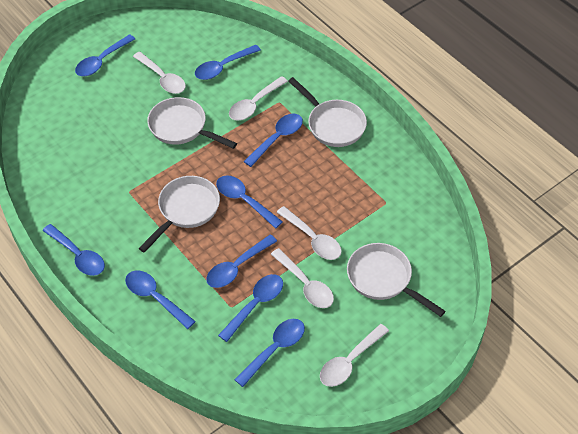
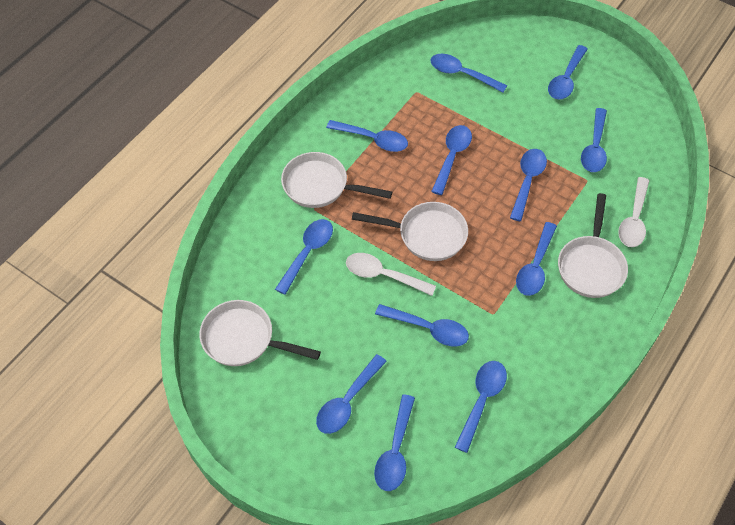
blue spoon: 9 -> 12
white spoon: 5 -> 2

